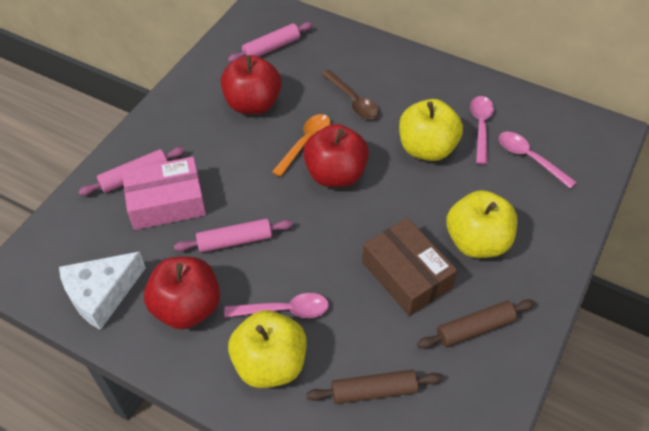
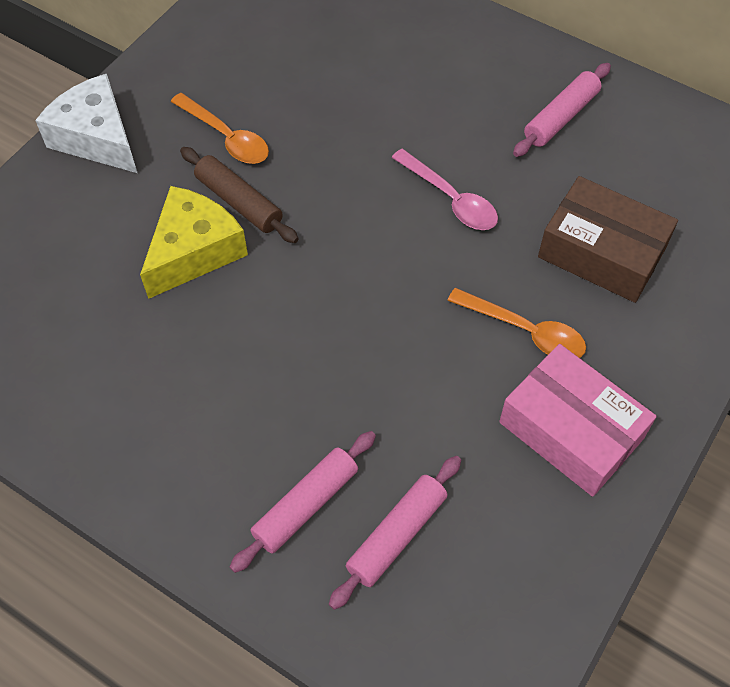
brown rolling pin: 2 -> 1
brown spoon: 1 -> 0
orange spoon: 1 -> 2
pink spoon: 3 -> 1
red apple: 3 -> 0
yellow apple: 3 -> 0
yellow cheese: 0 -> 1

